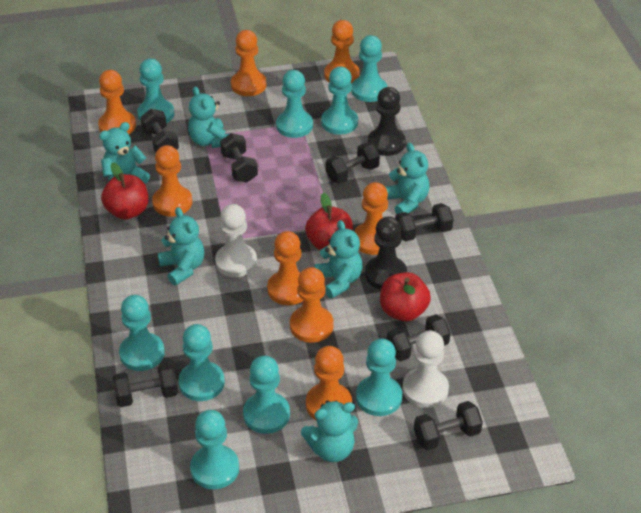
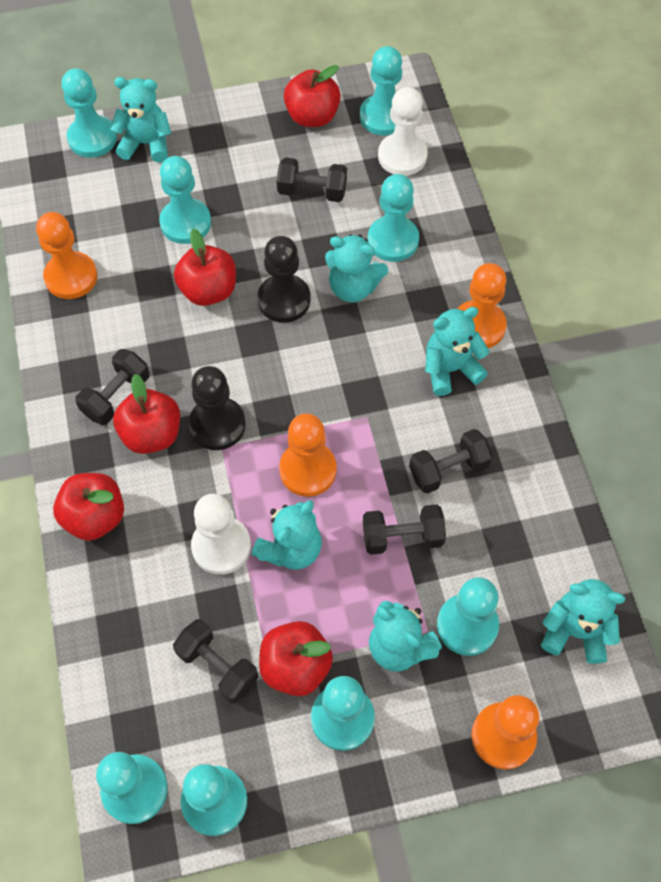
black dumbbell: 7 -> 5
orange pawn: 8 -> 4
red apple: 3 -> 5
turquoise pawn: 9 -> 8

